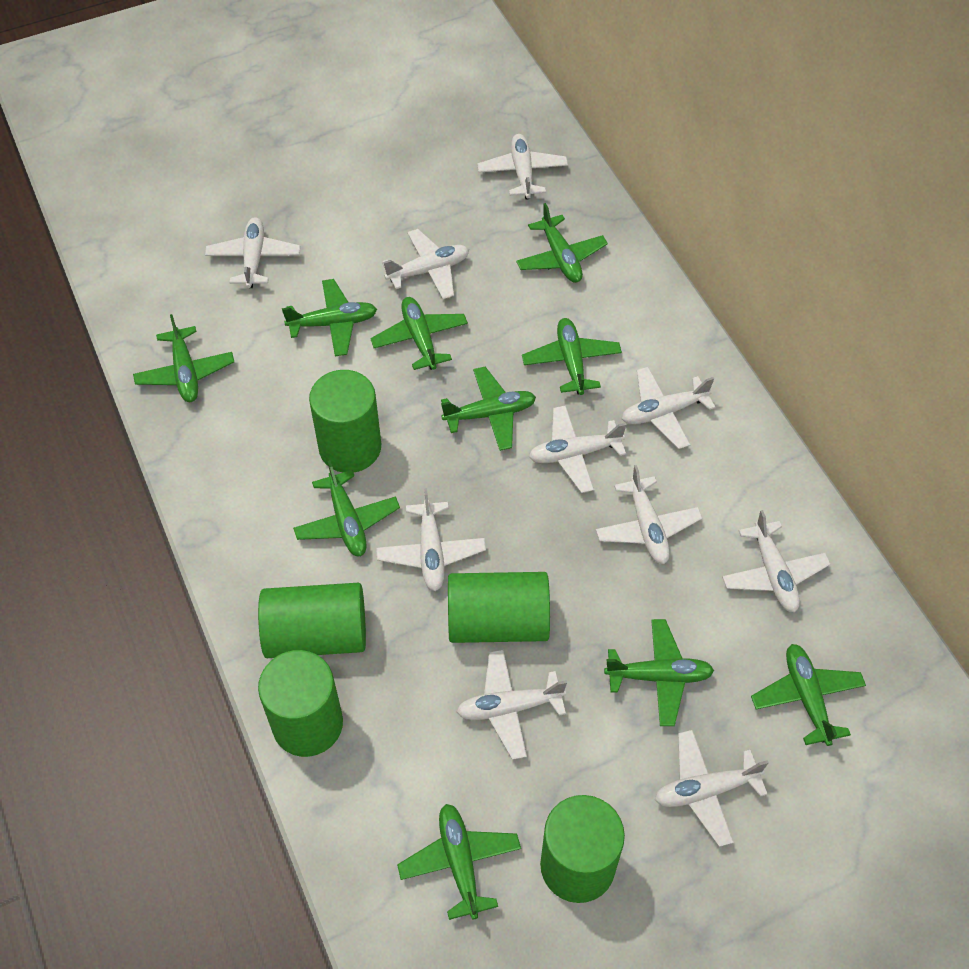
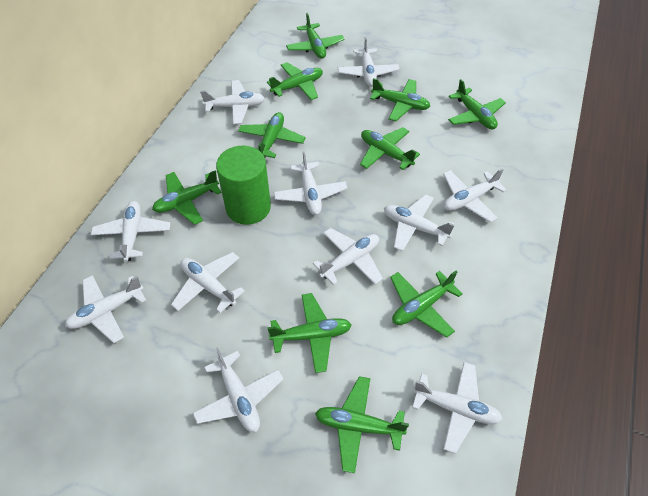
green cylinder: 5 -> 1
white plane: 10 -> 11

